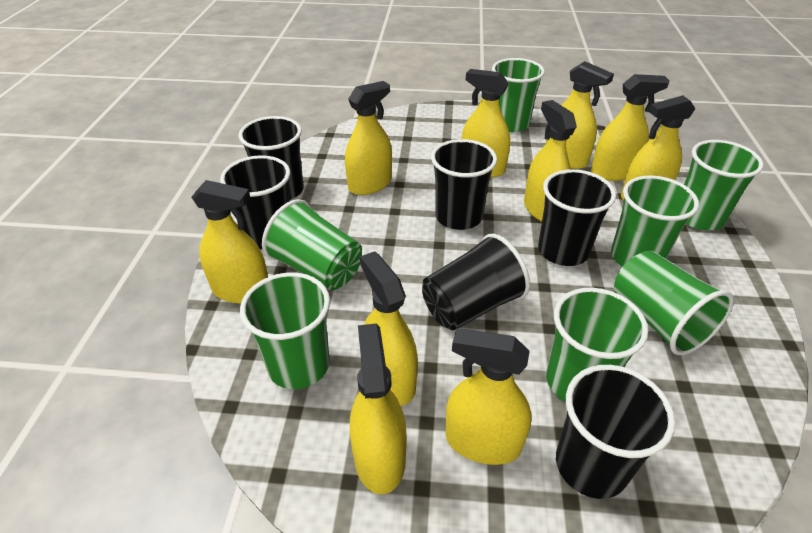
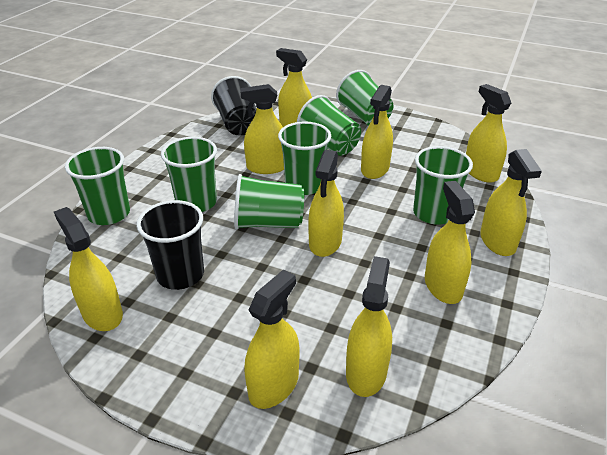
black cup: 6 -> 2

